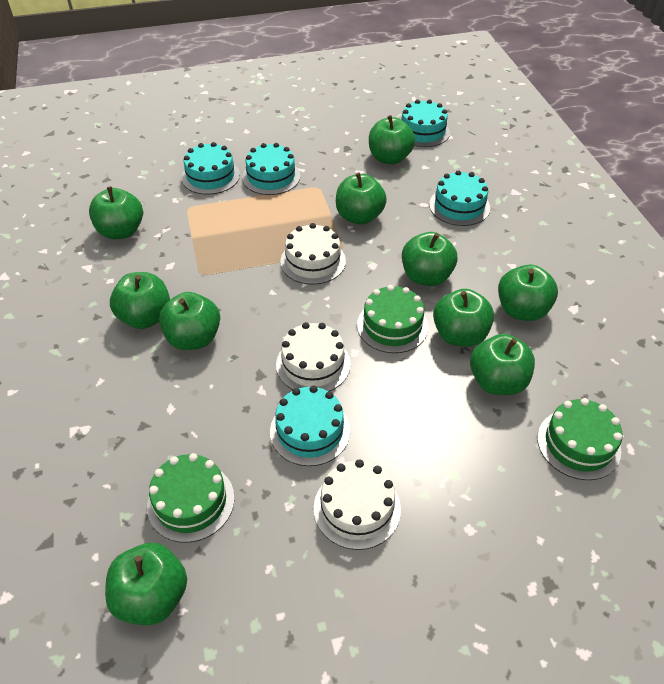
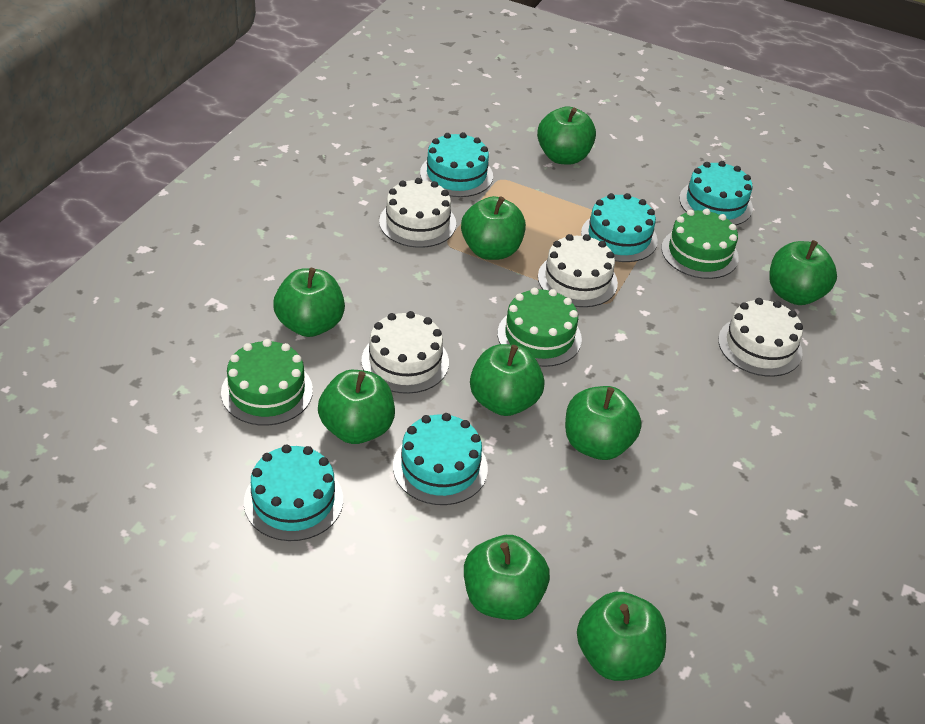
green apple: 10 -> 9
white cake: 3 -> 4

